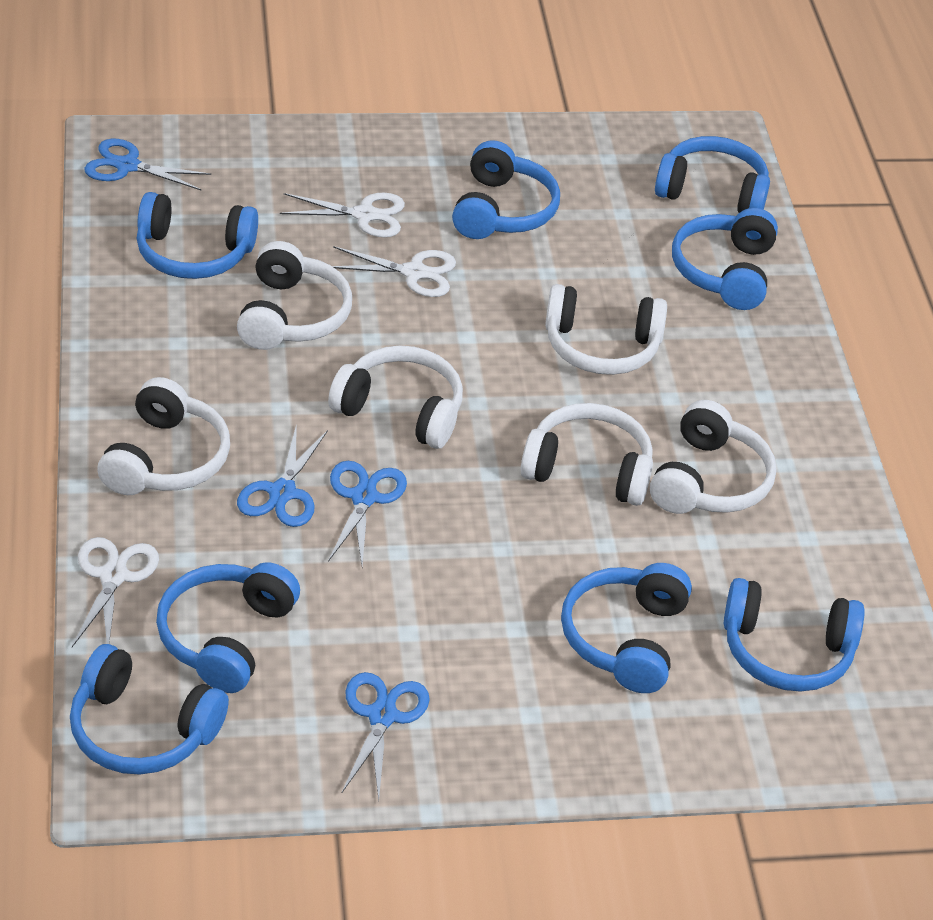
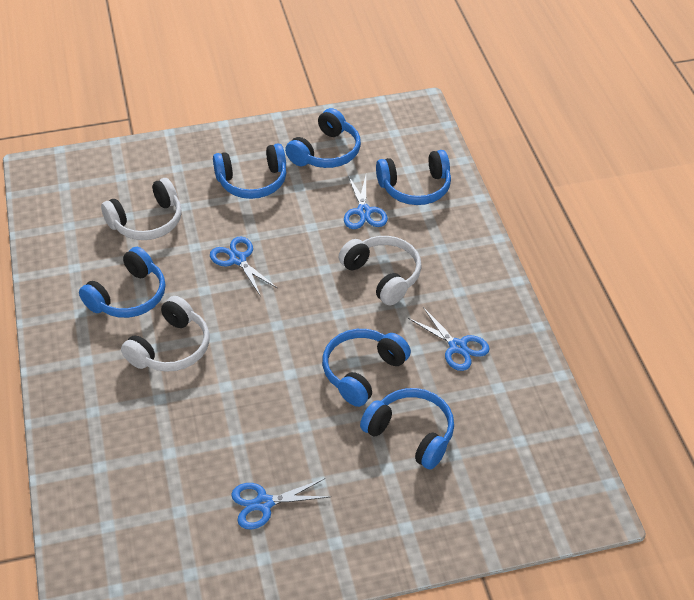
blue headphones: 8 -> 6
white headphones: 6 -> 3
white scissors: 3 -> 0

